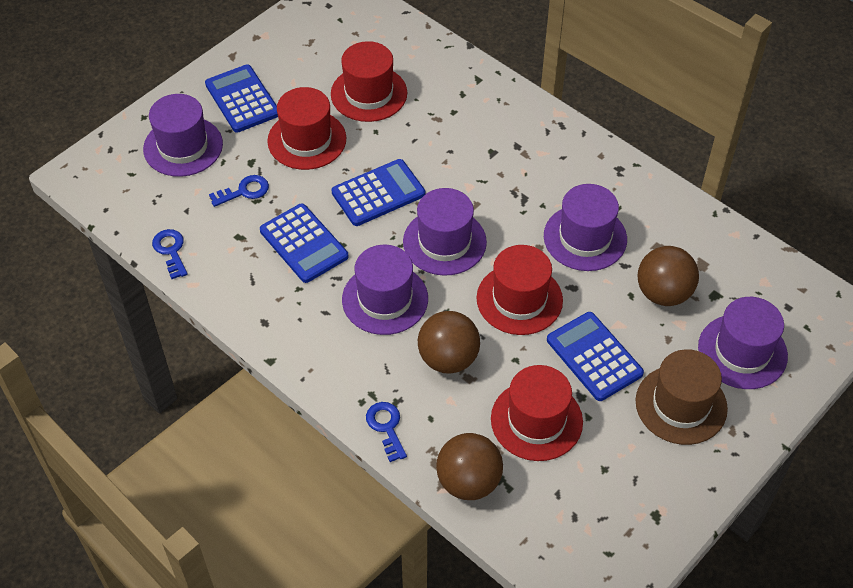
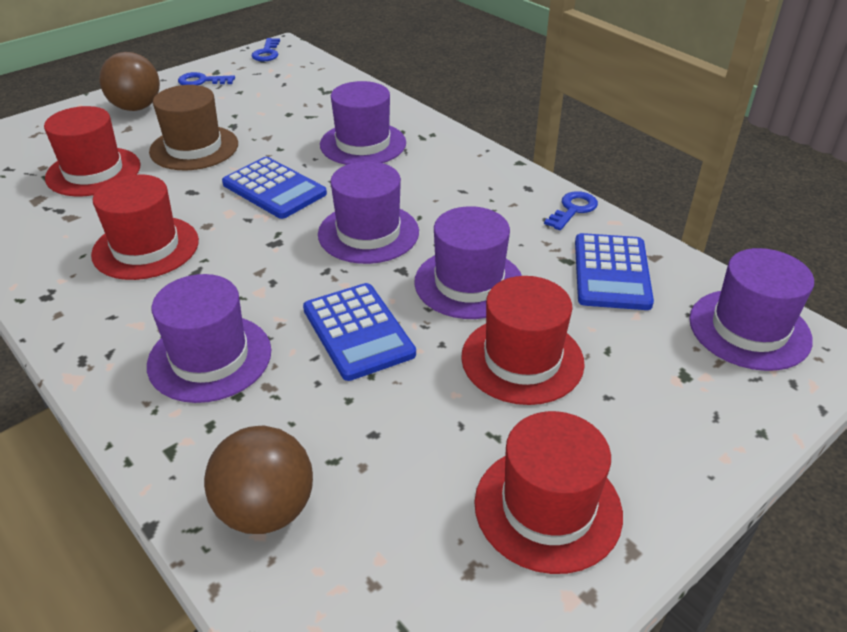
blue calculator: 4 -> 3
brown ball: 3 -> 2

